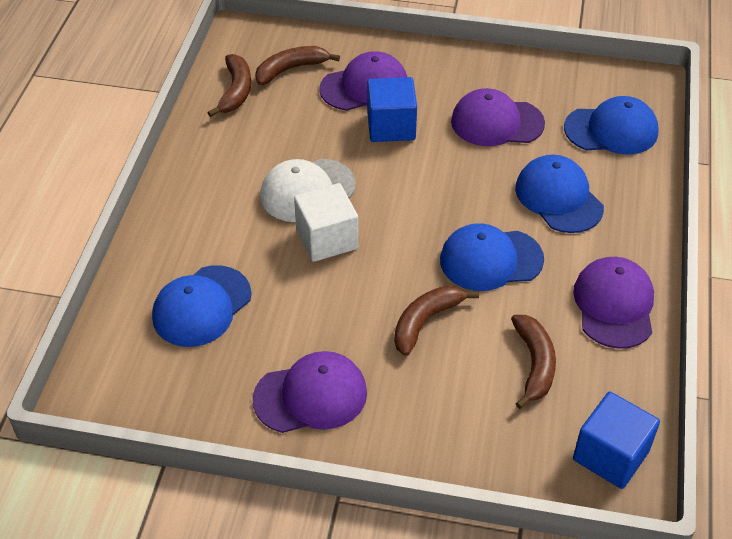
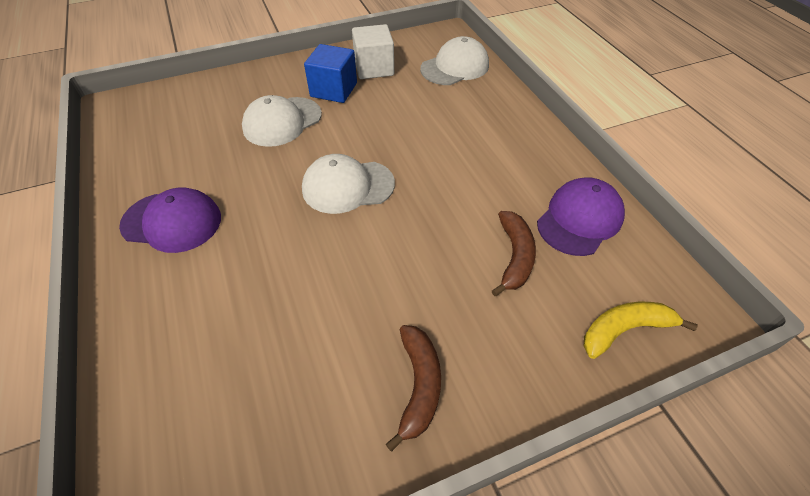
blue cap: 4 -> 0
blue cube: 2 -> 1
brown banana: 4 -> 2
purple cap: 4 -> 2
white cap: 1 -> 3
yellow banana: 0 -> 1

